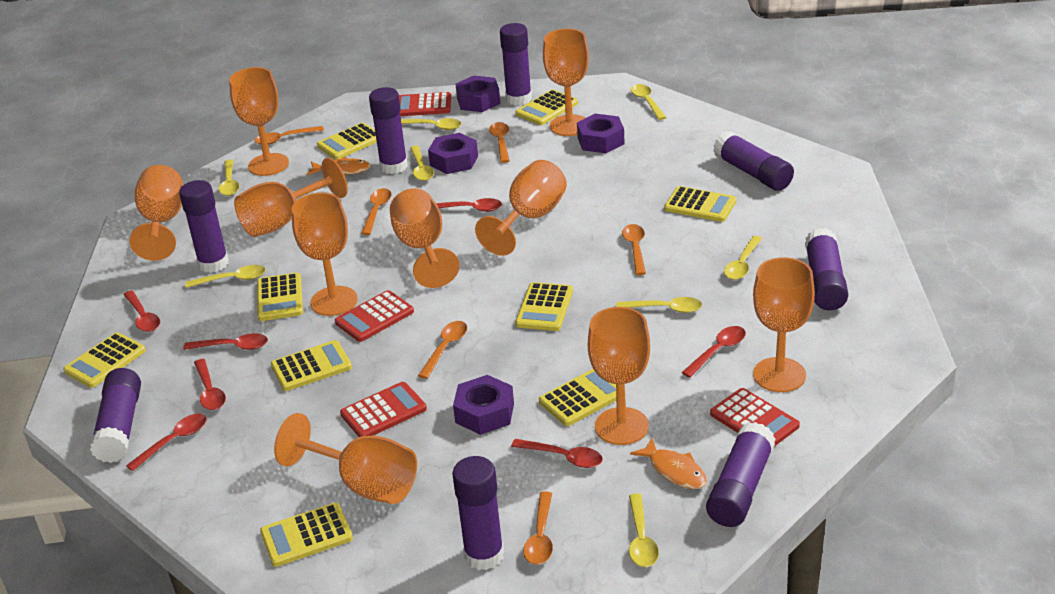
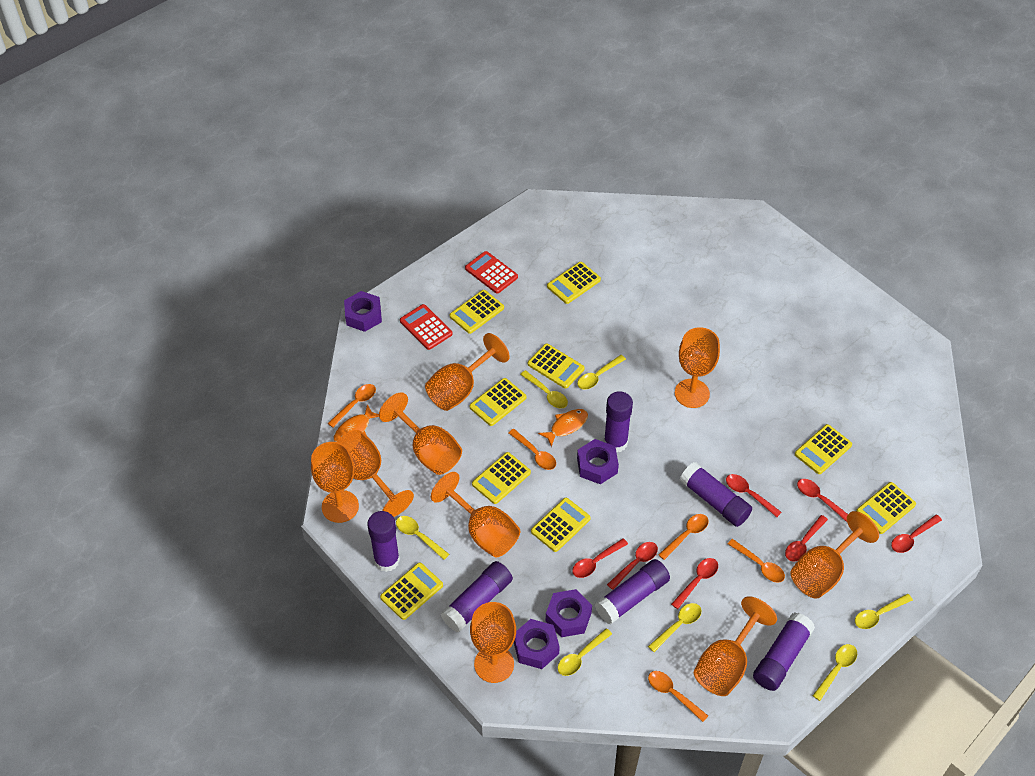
orange goblet: 10 -> 9
orange spoon: 6 -> 5
purple glue stick: 8 -> 6
red calculator: 4 -> 2
yellow spoon: 8 -> 7

